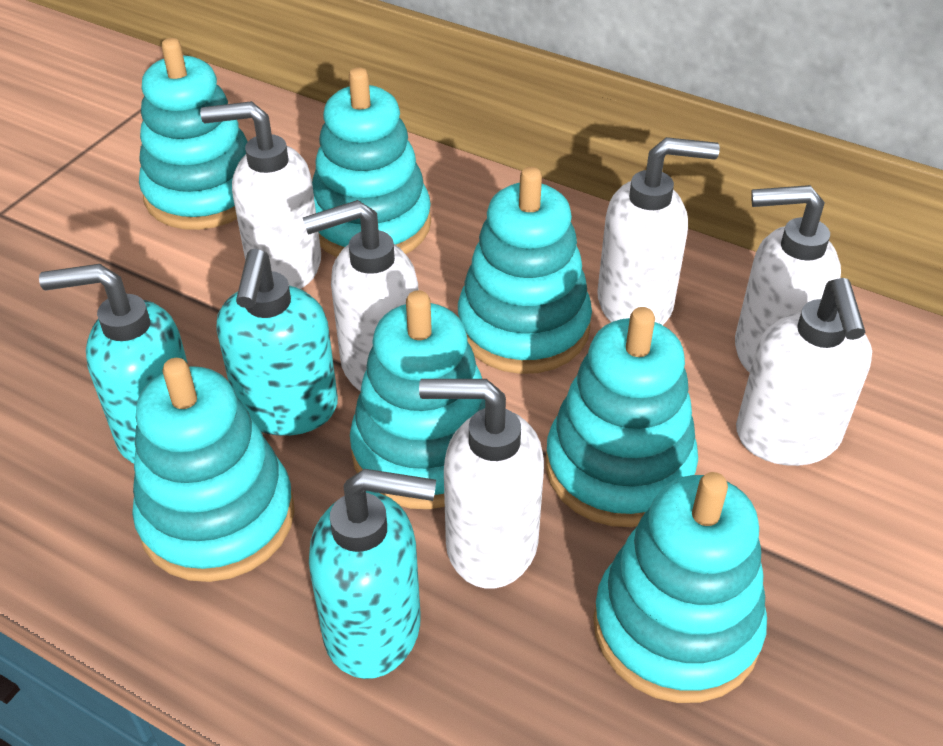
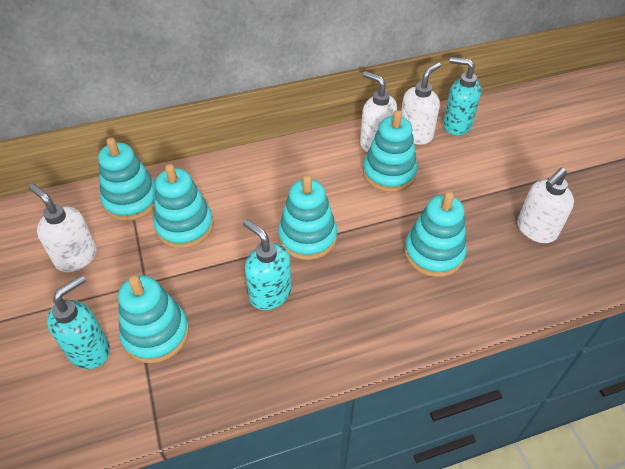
turquoise stacking toy: 7 -> 6
white soap dispenser: 6 -> 4

